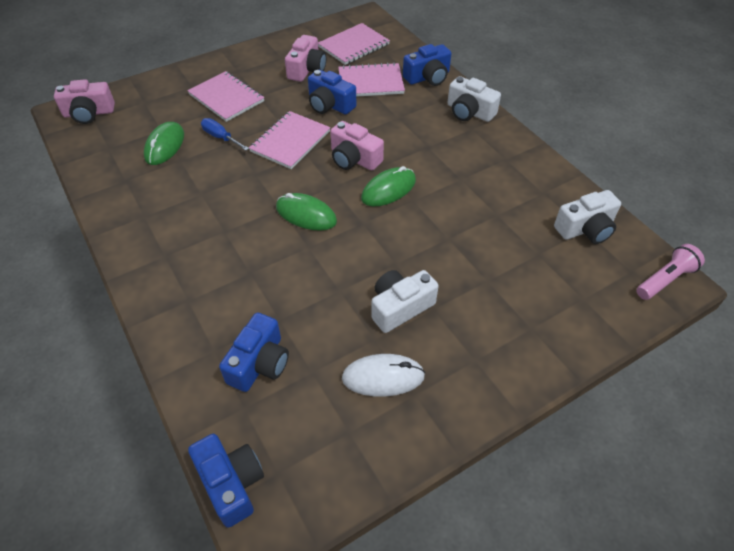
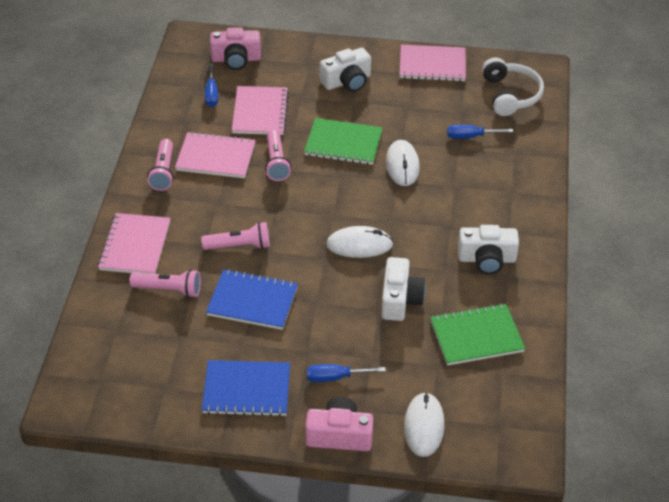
blue camera: 4 -> 0
blue notebook: 0 -> 2
blue screwdriver: 1 -> 3
green mouse: 3 -> 0
green notebook: 0 -> 2
pink camera: 3 -> 2
pink flashlight: 1 -> 4
white headphones: 0 -> 1
white mouse: 1 -> 3

